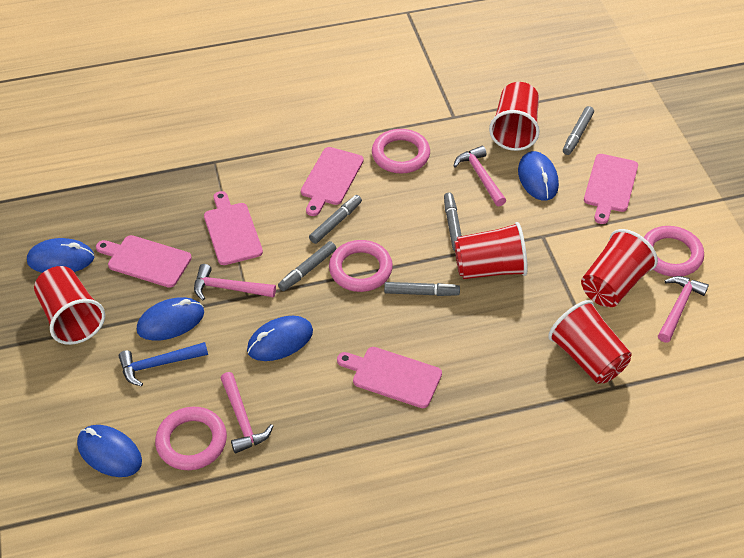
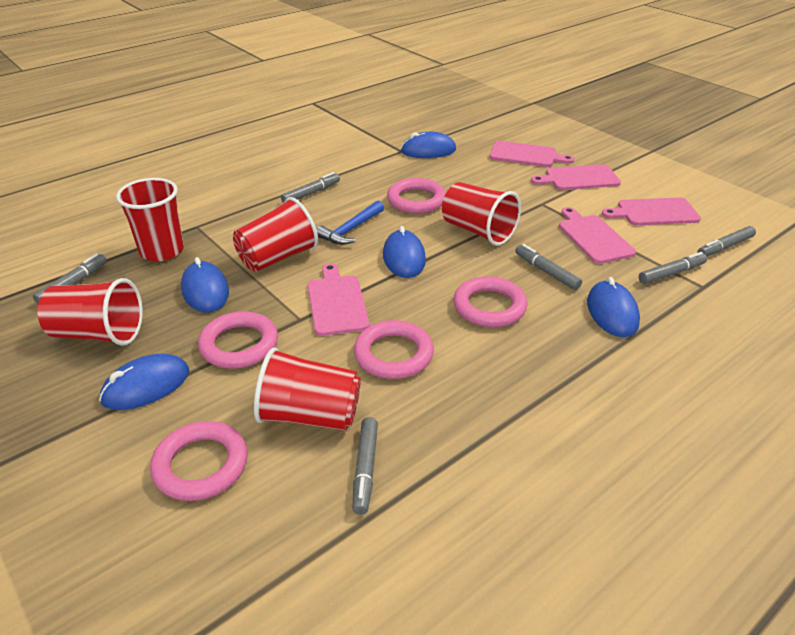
grey marker: 5 -> 6
pink hammer: 4 -> 0
pink ring: 4 -> 5

